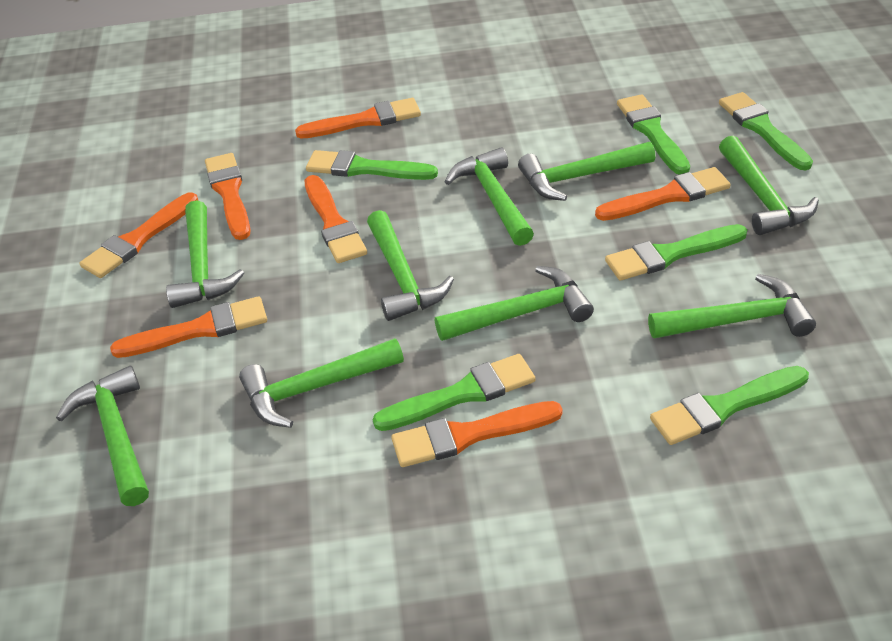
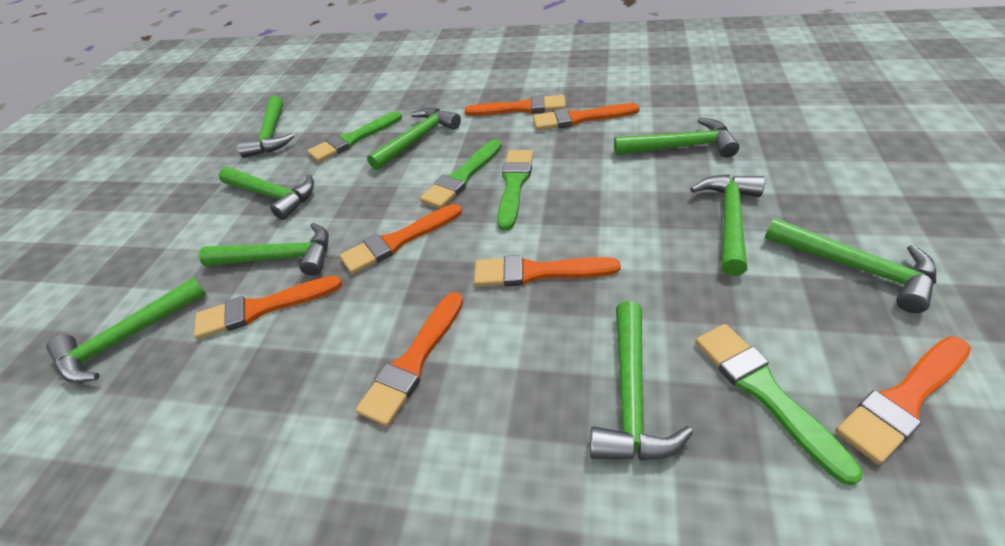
green brush: 6 -> 4

